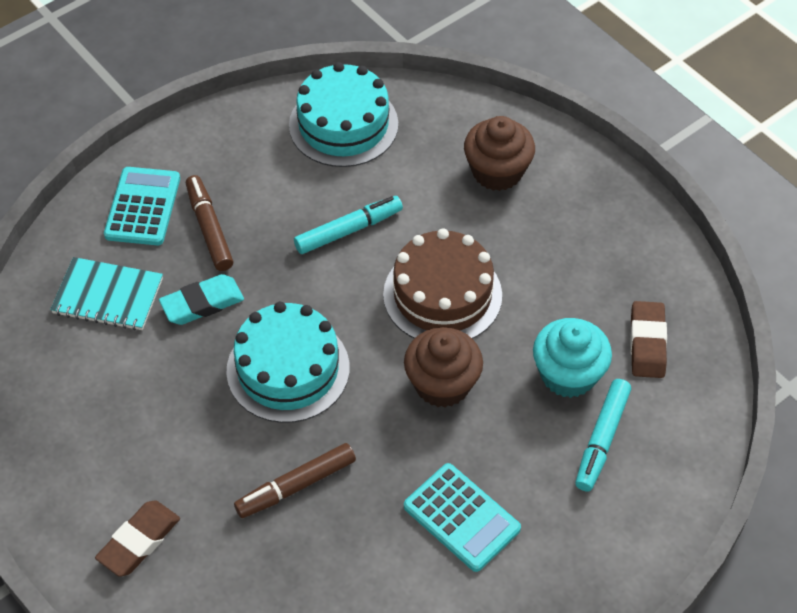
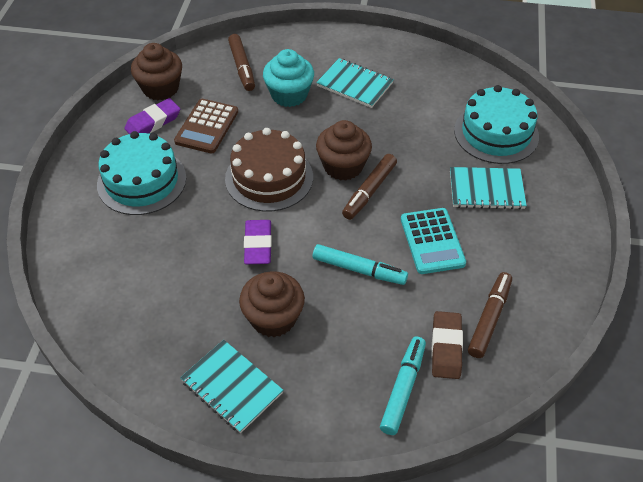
brown calculator: 0 -> 1
brown cupcake: 2 -> 3
brown eraser: 2 -> 1
brown marker: 2 -> 3
purple eraser: 0 -> 2
turquoise calculator: 2 -> 1
turquoise eraser: 1 -> 0
turquoise notebook: 1 -> 3

